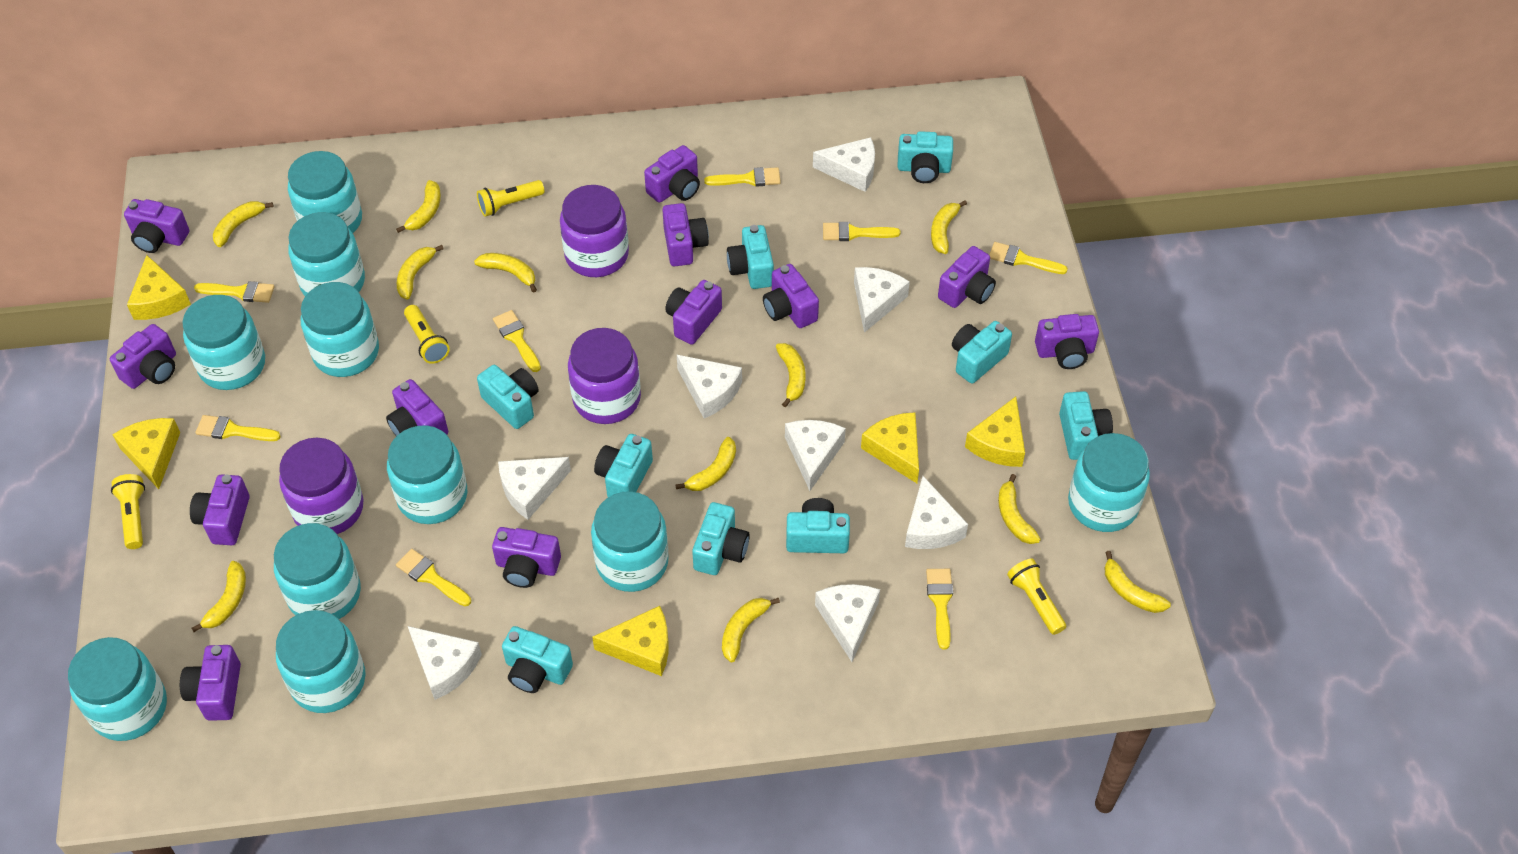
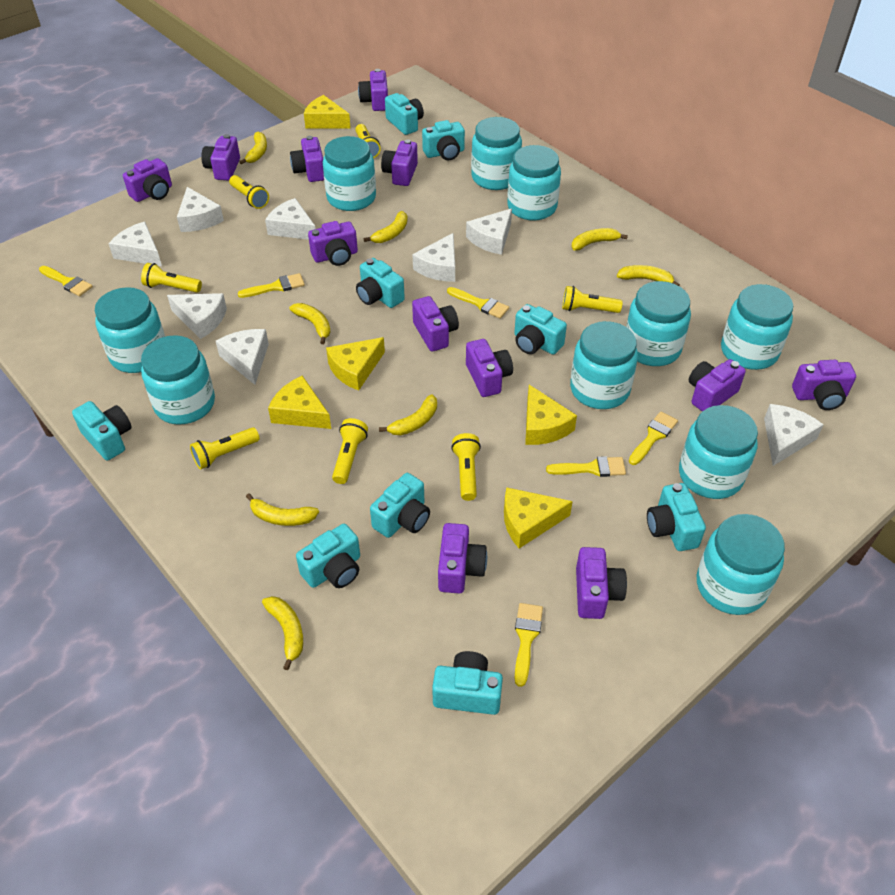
purple jar: 3 -> 0
yellow banana: 11 -> 8
yellow brush: 8 -> 6
yellow flashlight: 4 -> 7

